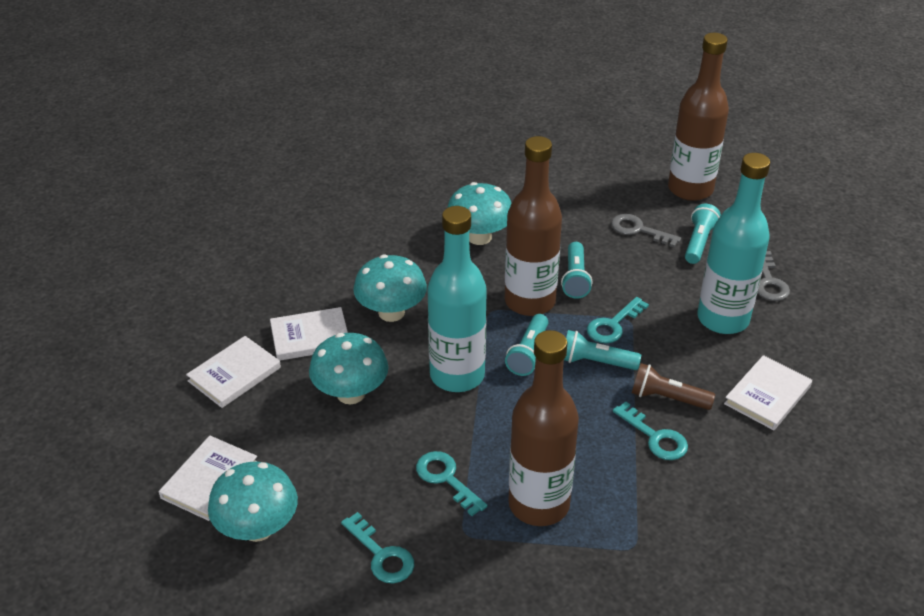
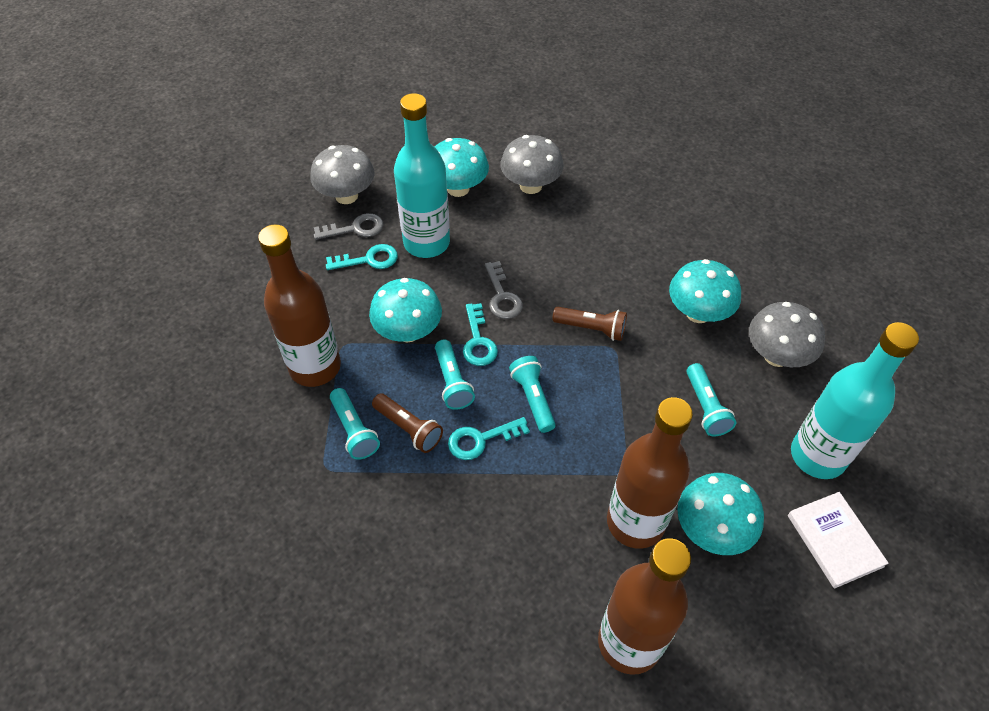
brown flashlight: 1 -> 2
grey mushroom: 0 -> 3
turquoise key: 4 -> 3
white book: 4 -> 1

